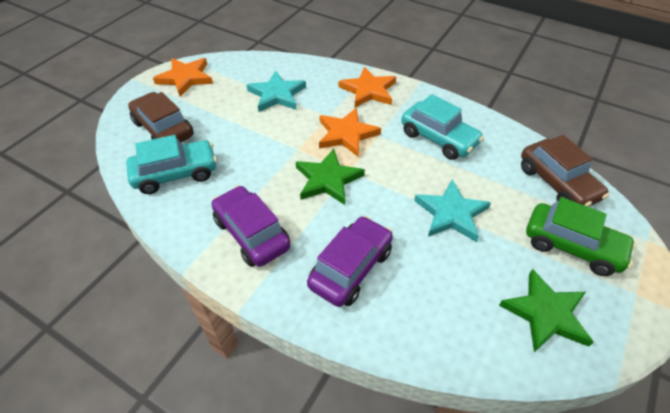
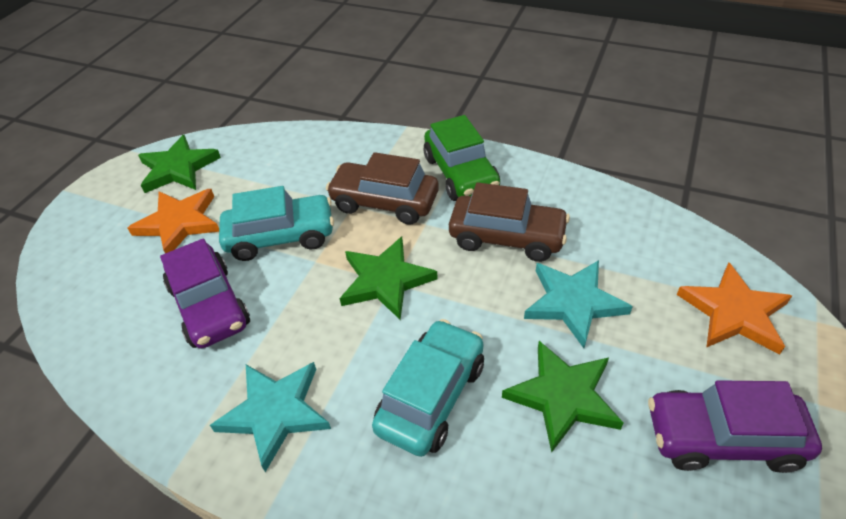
green star: 2 -> 3
orange star: 3 -> 2

